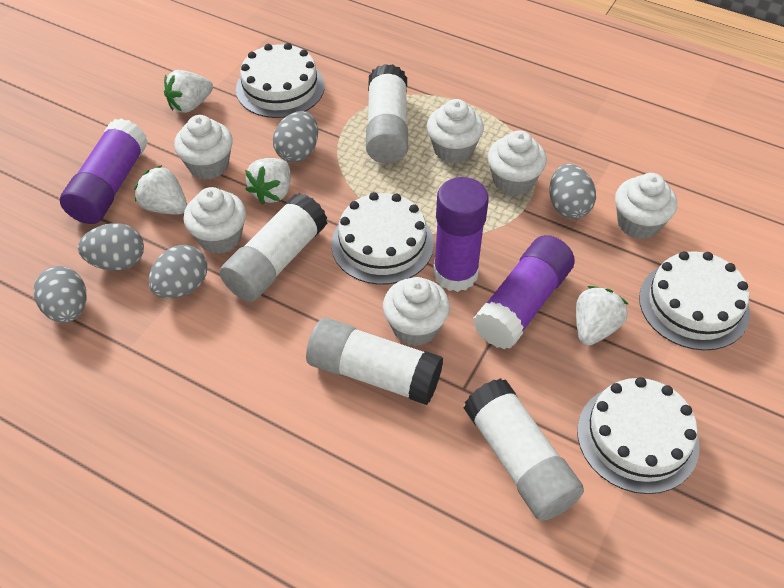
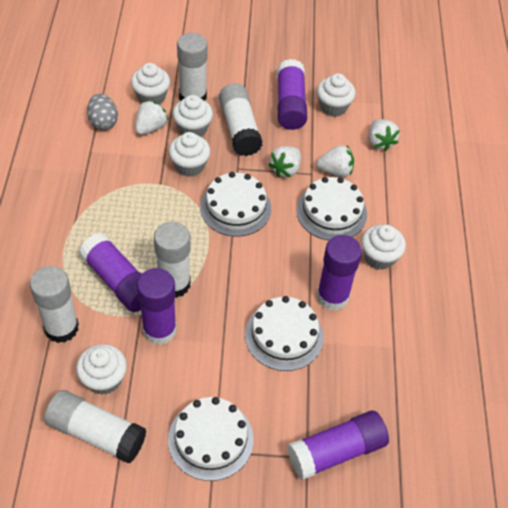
grey egg: 5 -> 1
purple glue stick: 3 -> 5
white glue stick: 4 -> 5

